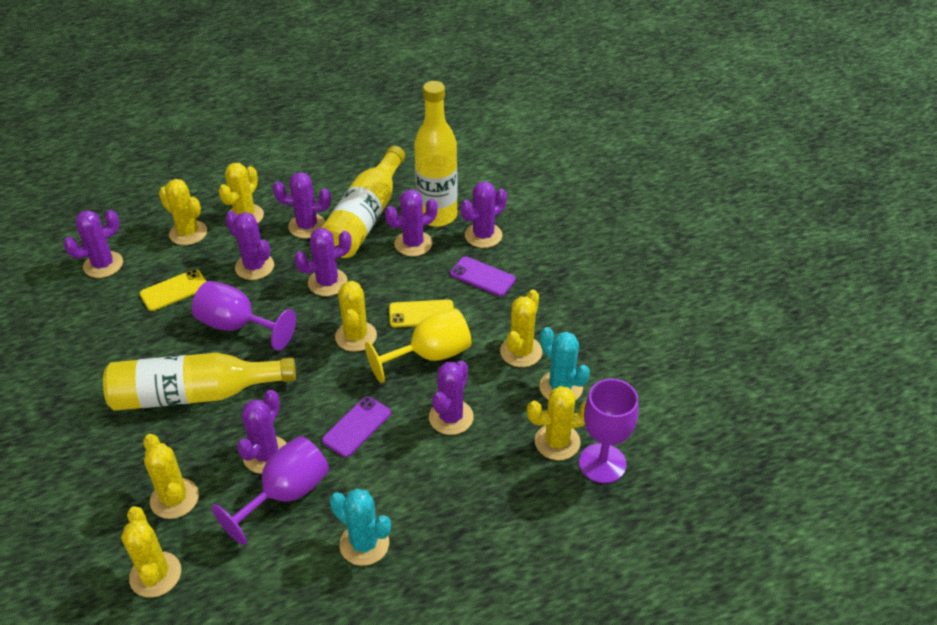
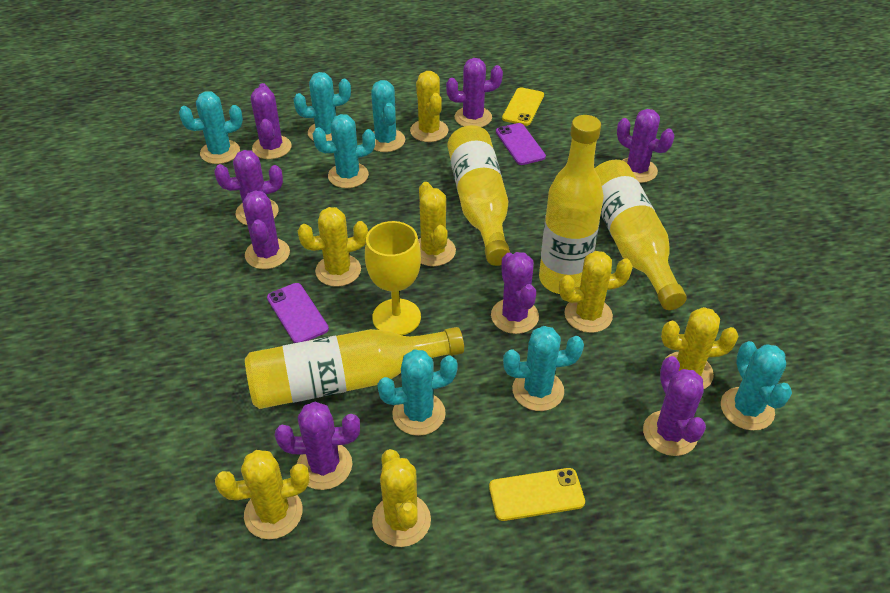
purple goblet: 3 -> 0
turquoise cactus: 2 -> 7
yellow bottle: 3 -> 4

